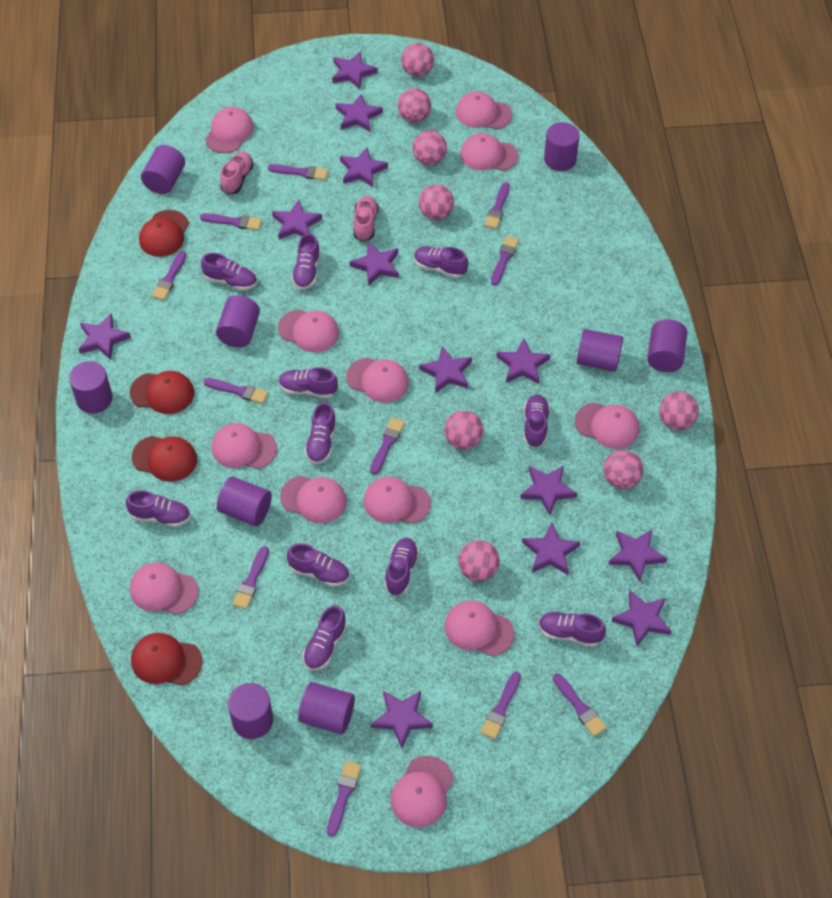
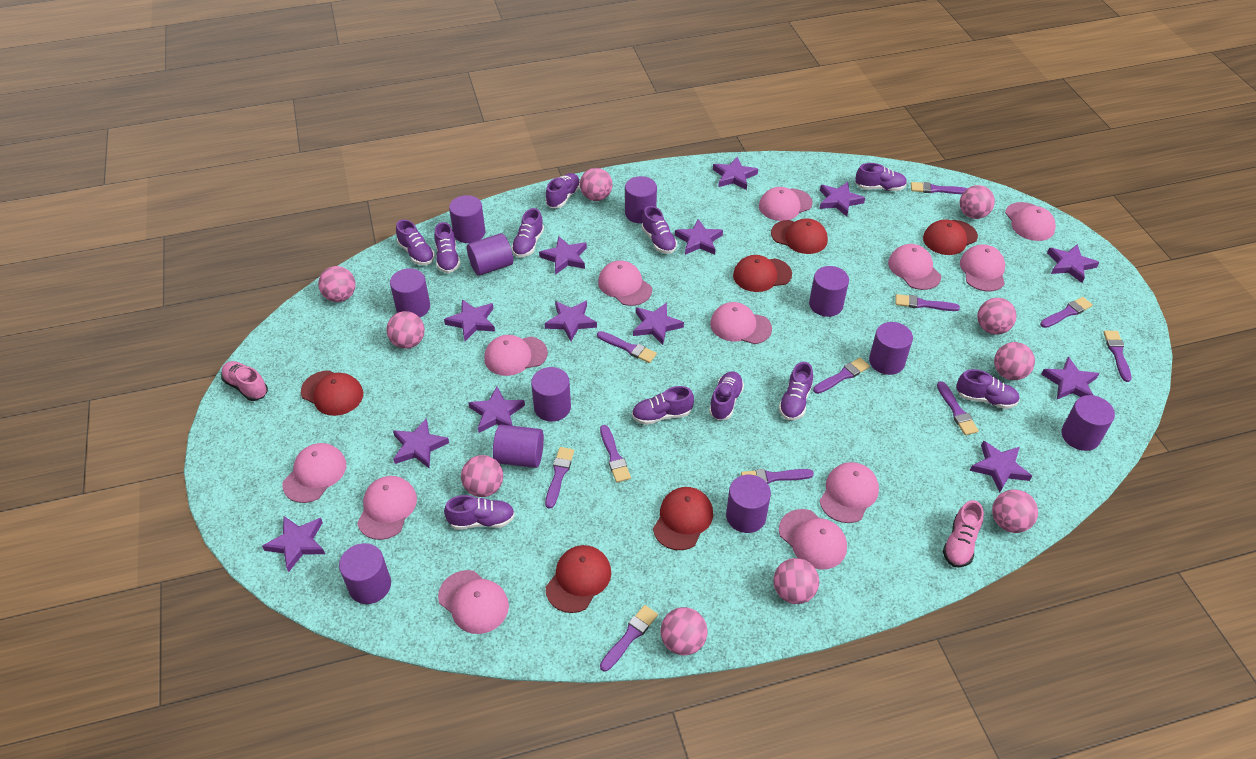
pink ball: 8 -> 10
purple cylinder: 9 -> 11
red cap: 4 -> 6

